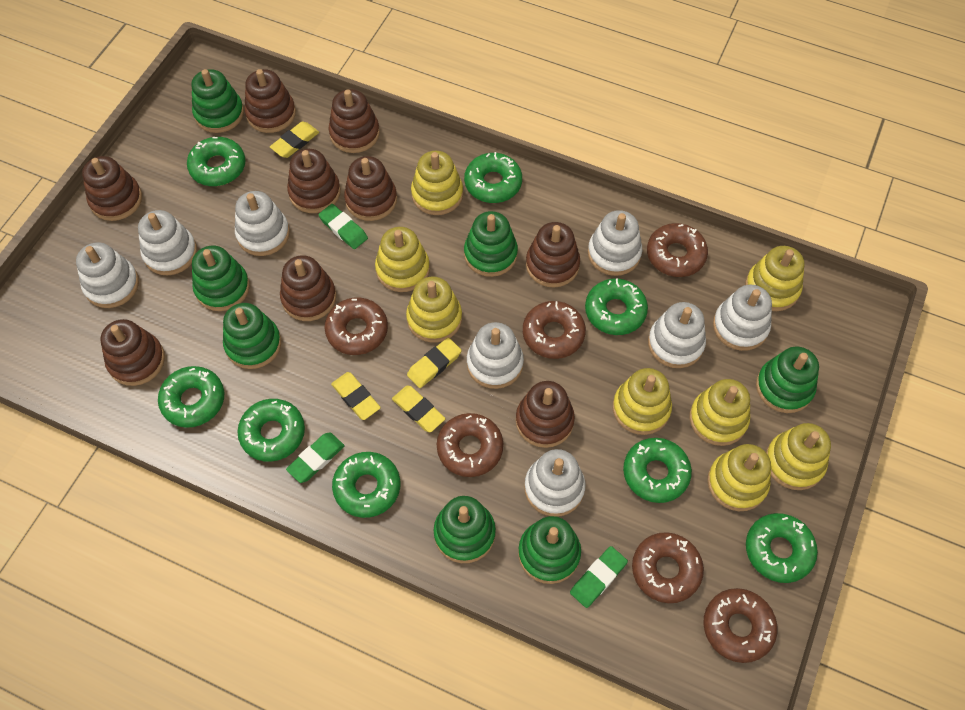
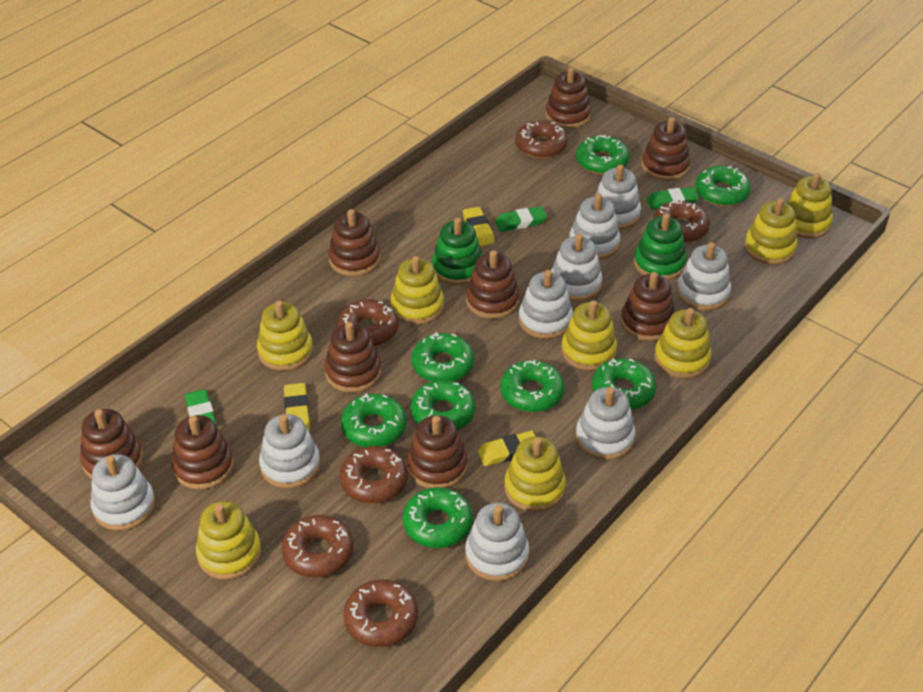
green stacking toy: 7 -> 2
white stacking toy: 8 -> 9
yellow eraser: 4 -> 3

